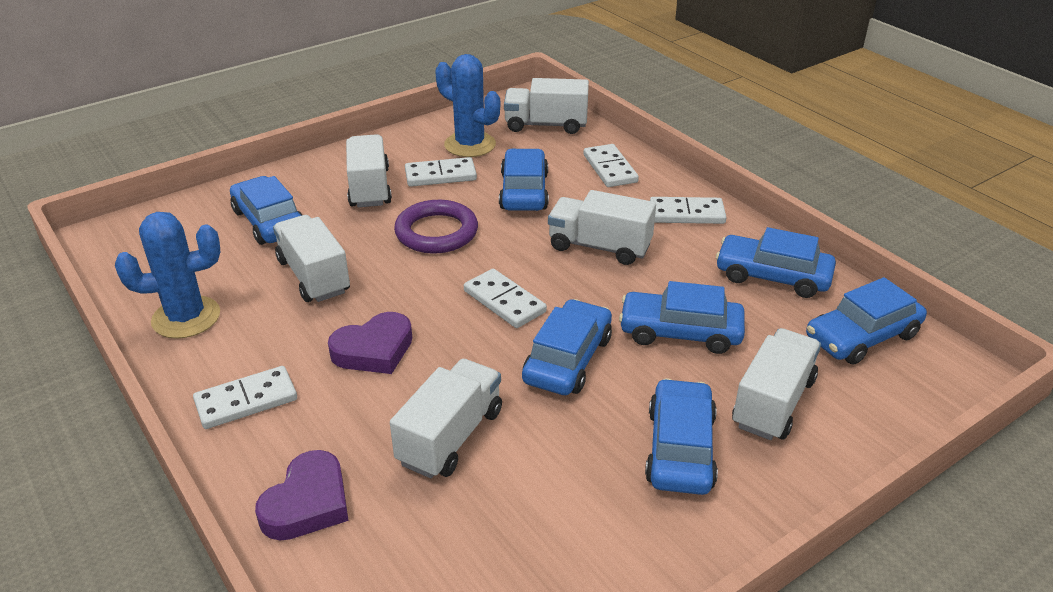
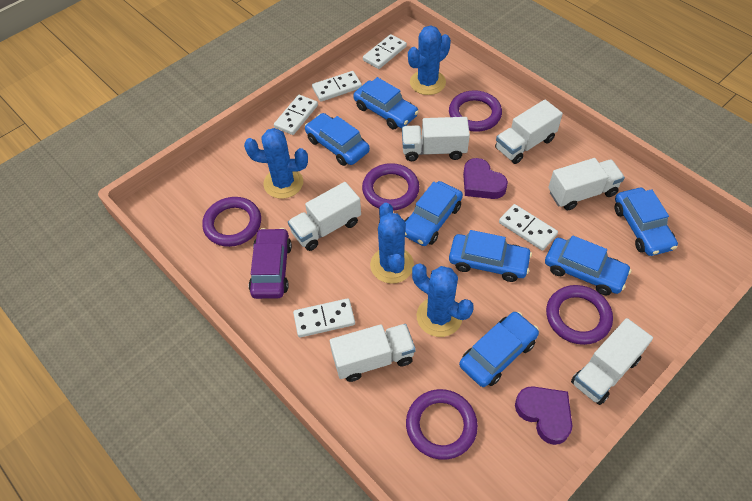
blue cactus: 2 -> 4
purple car: 0 -> 1
purple ring: 1 -> 5

